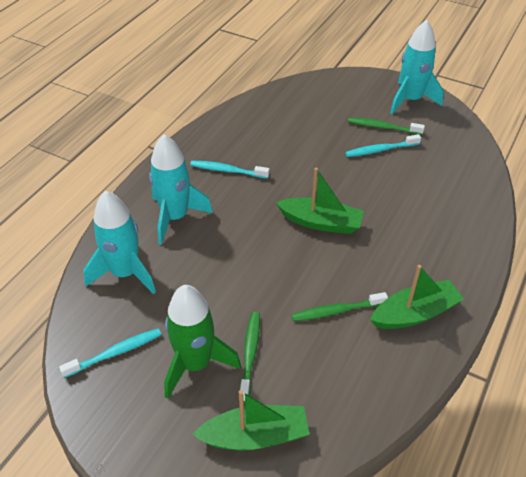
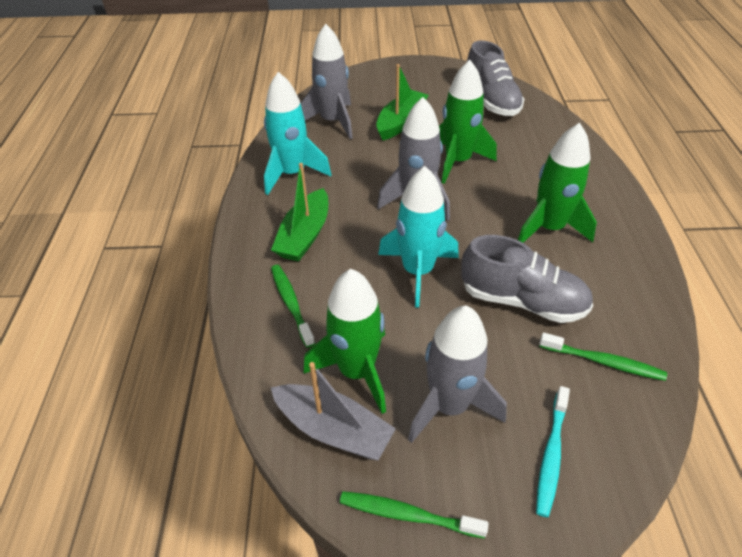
green boat: 3 -> 2
green rocket: 1 -> 3
grey boat: 0 -> 1
grey rocket: 0 -> 3
grey shoe: 0 -> 2
turquoise rocket: 3 -> 2
turquoise toothbrush: 3 -> 1

